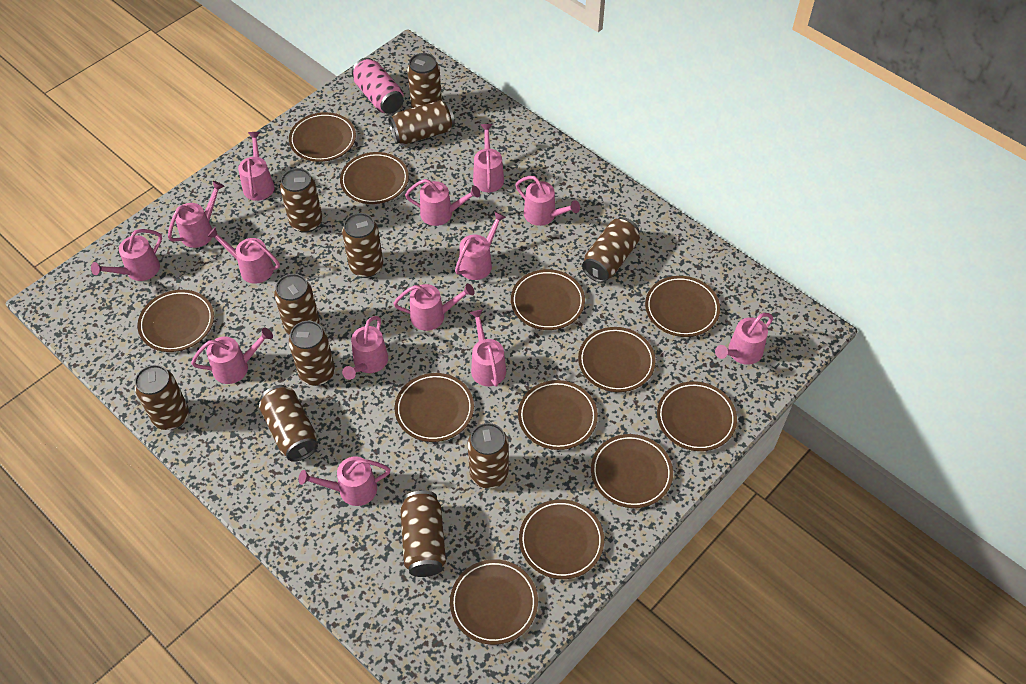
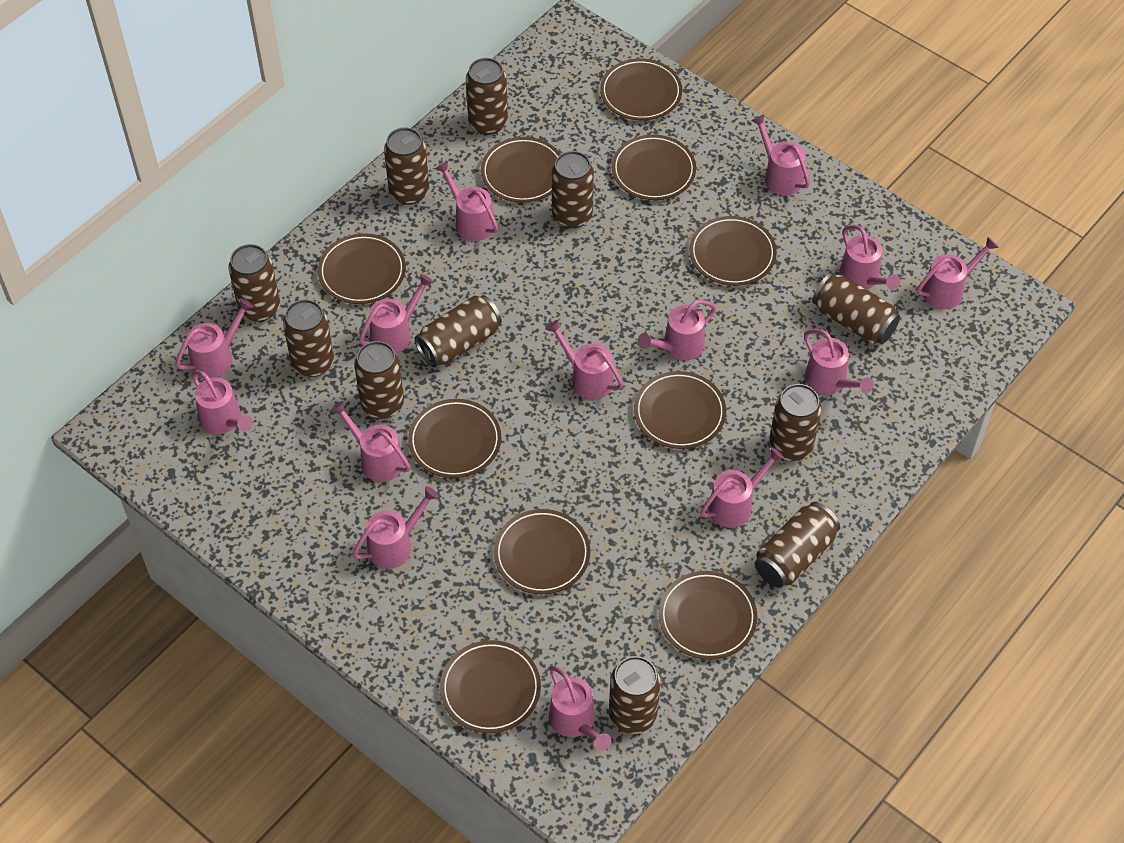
brown plate: 12 -> 10
pink can: 1 -> 0

